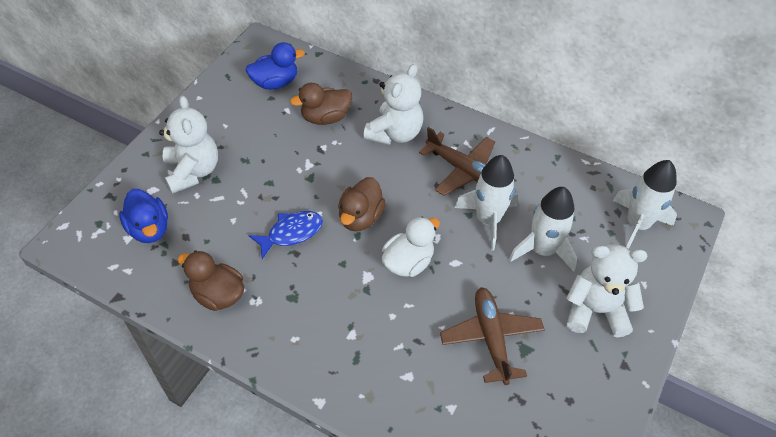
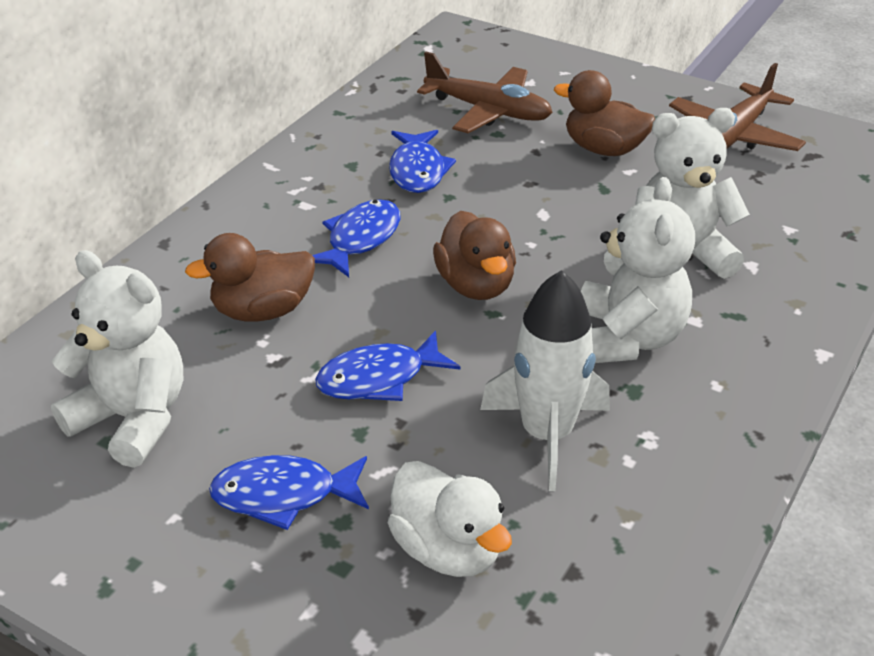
blue duck: 2 -> 0
blue fish: 1 -> 4
white rocket: 3 -> 1

